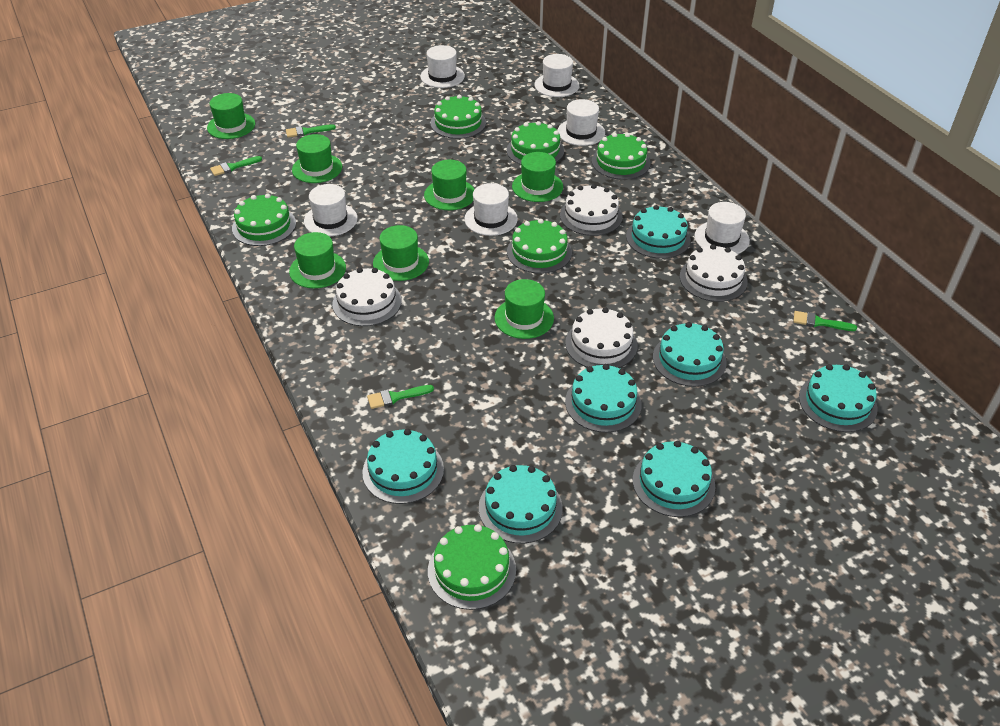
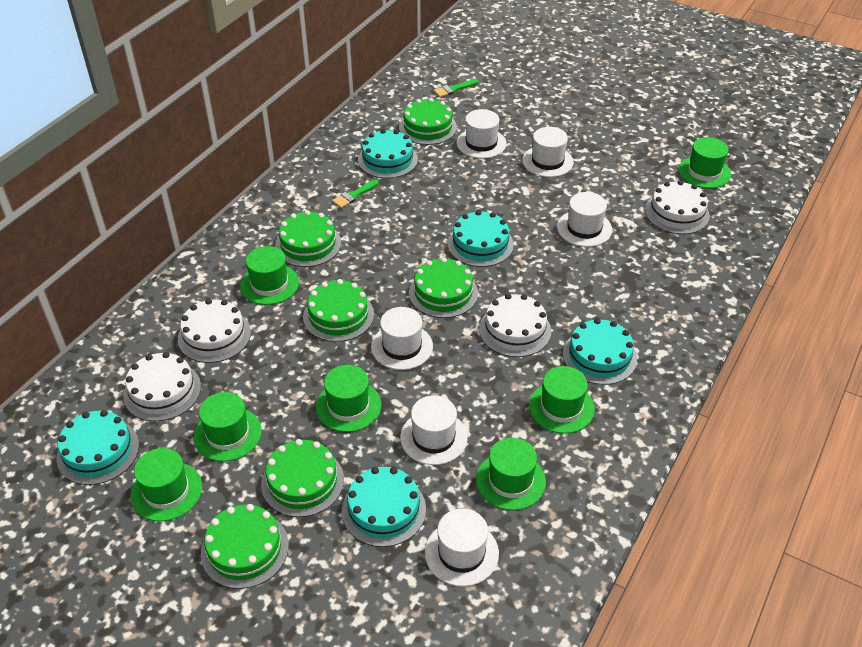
green brush: 4 -> 2
turquoise cake: 7 -> 5

